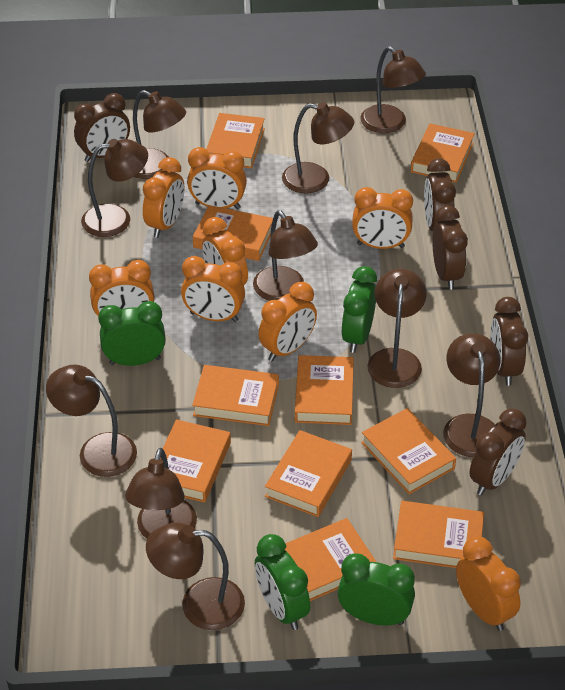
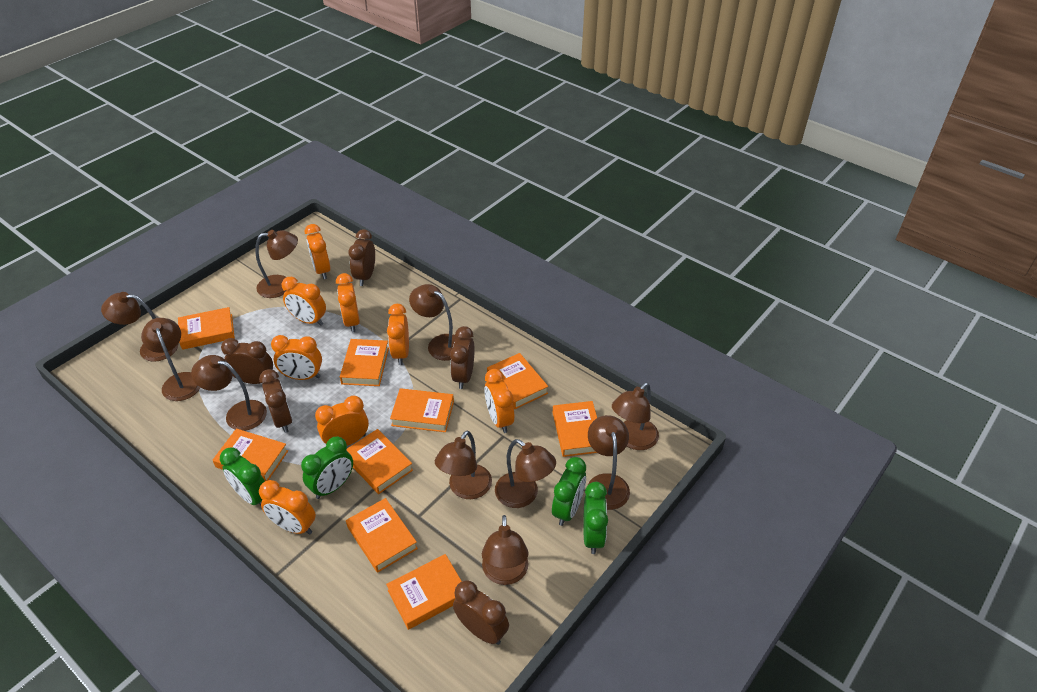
orange book: 10 -> 9

